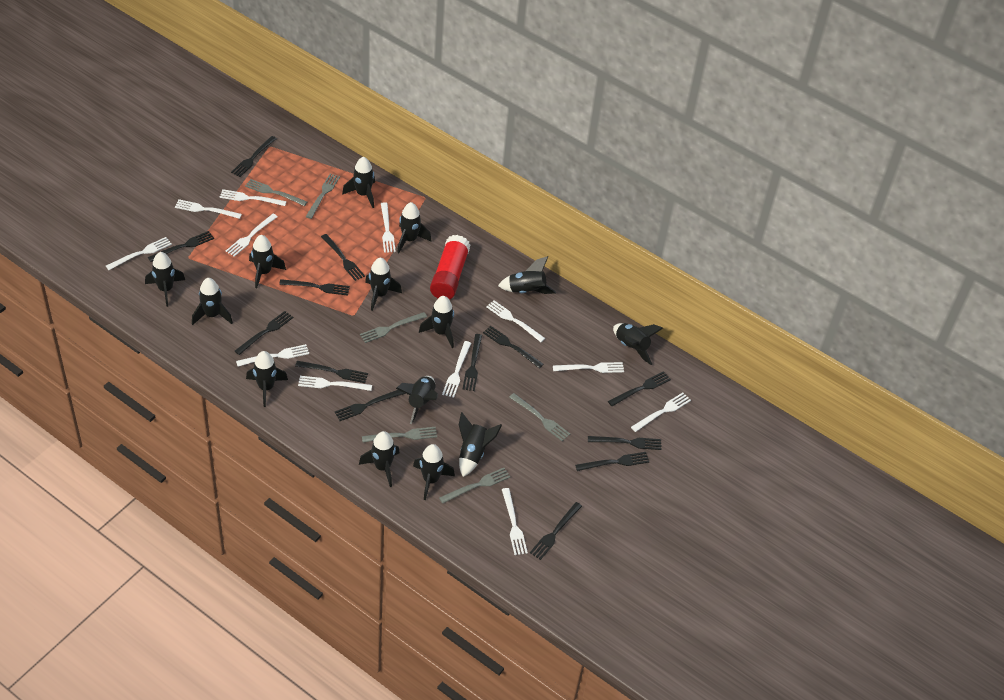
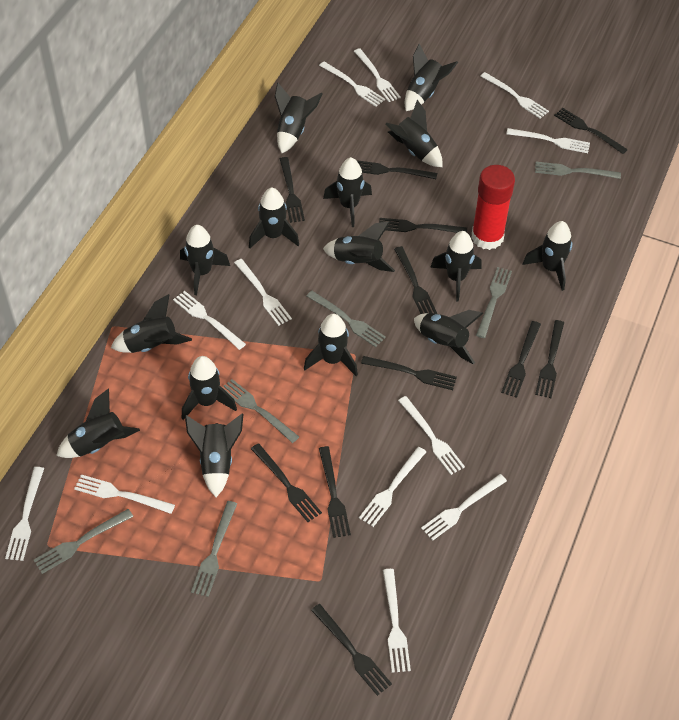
black fork: 13 -> 11
black rocket: 14 -> 15

